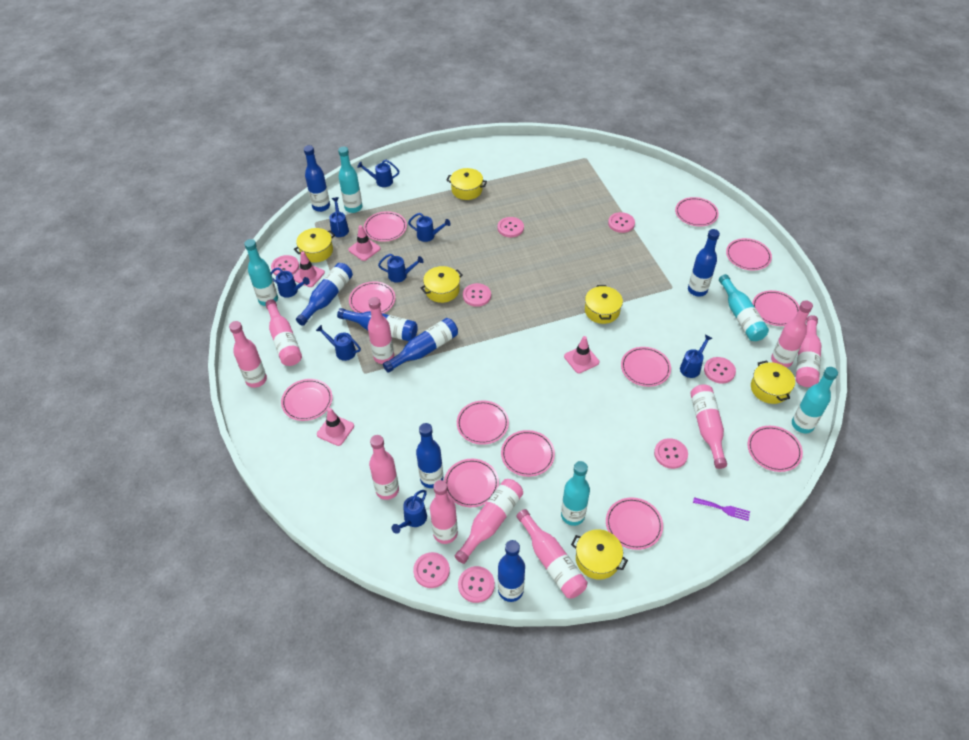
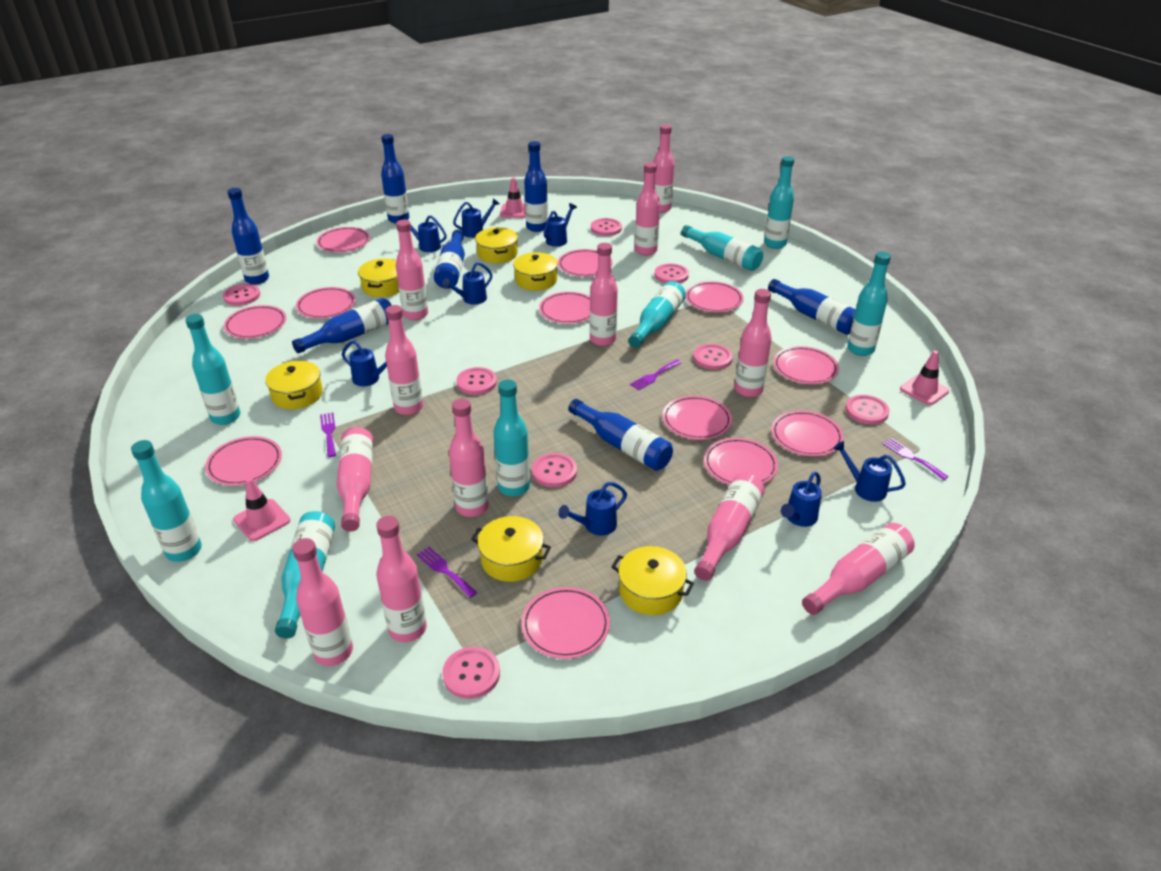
pink bottle: 10 -> 12
pink traffic cone: 4 -> 3
purple fork: 1 -> 4
turquoise bottle: 5 -> 8

